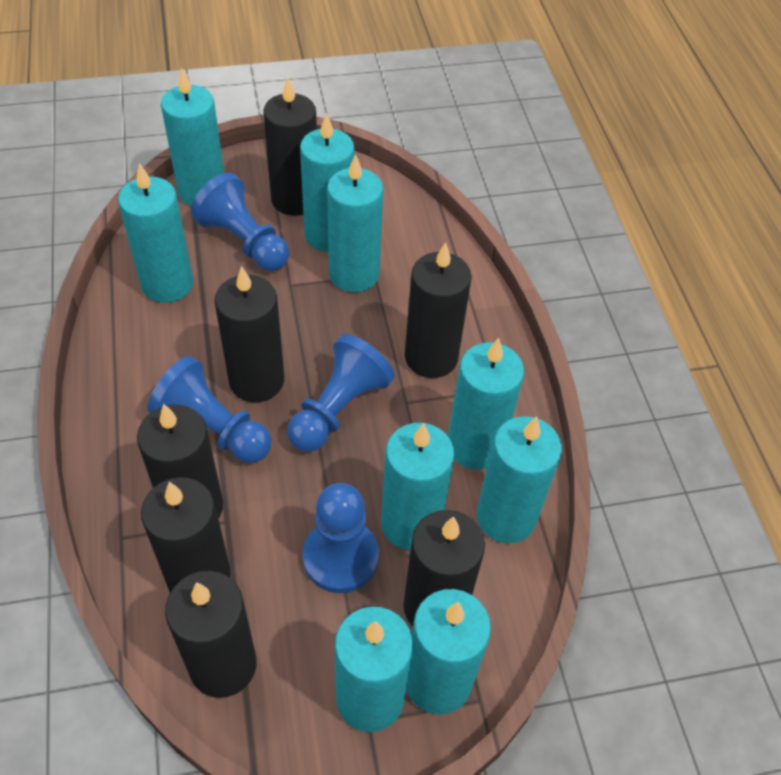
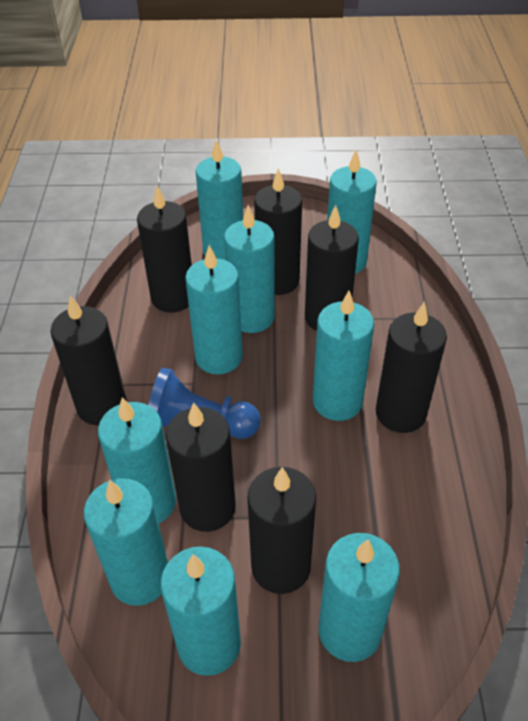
blue pawn: 4 -> 1

